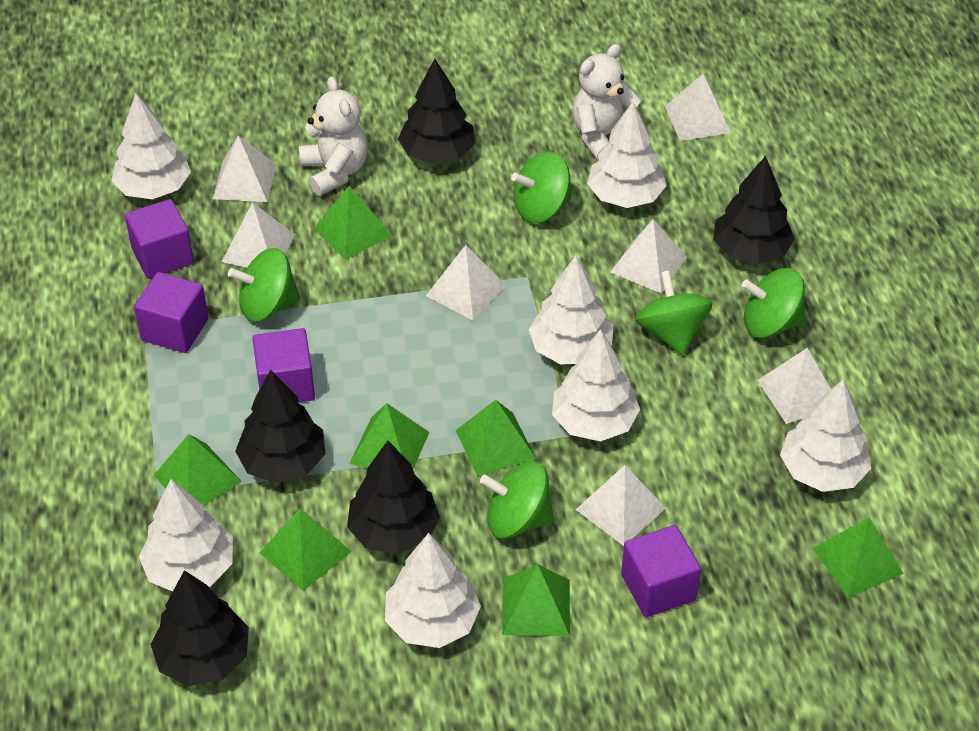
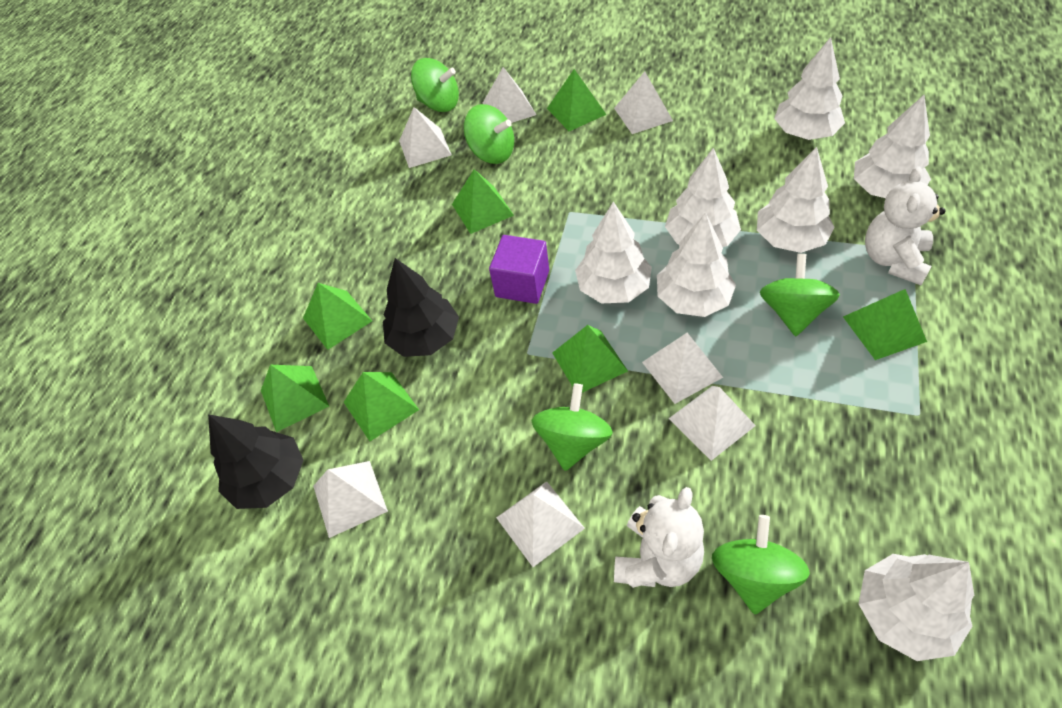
black tree: 5 -> 2
purple cube: 4 -> 1

